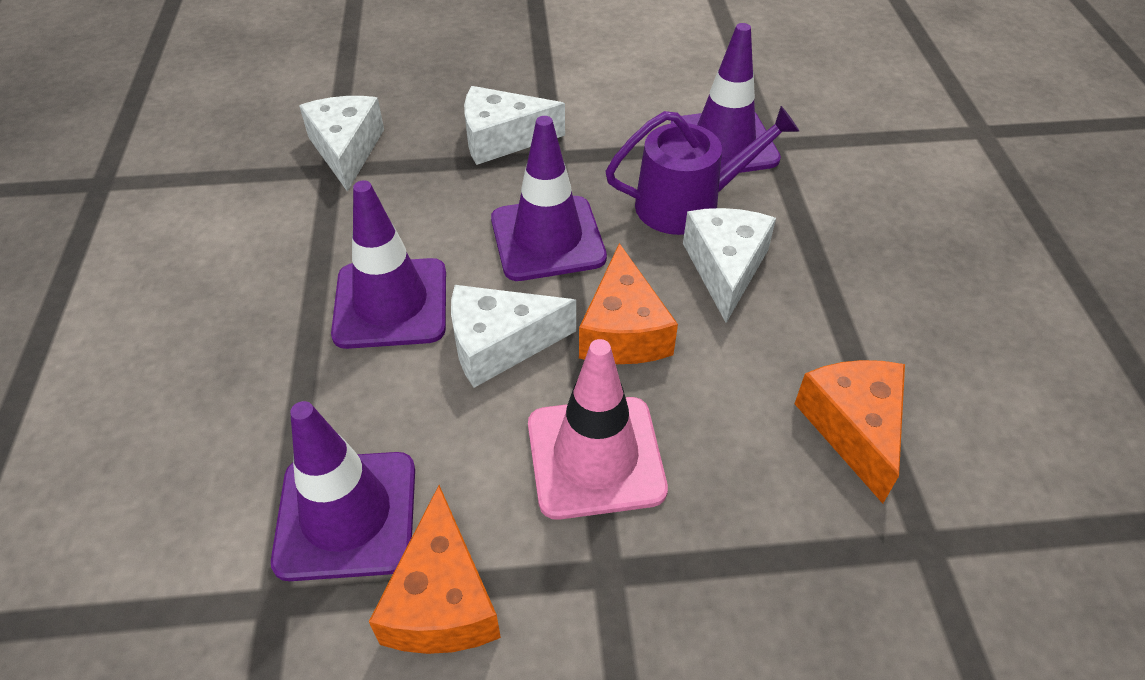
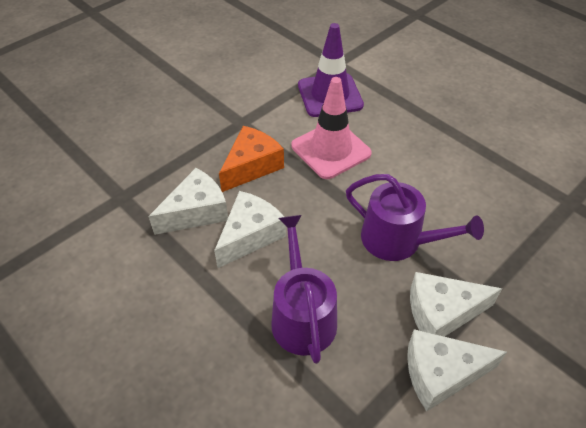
orange cheese: 3 -> 1
purple traffic cone: 4 -> 1
purple watering can: 1 -> 2

